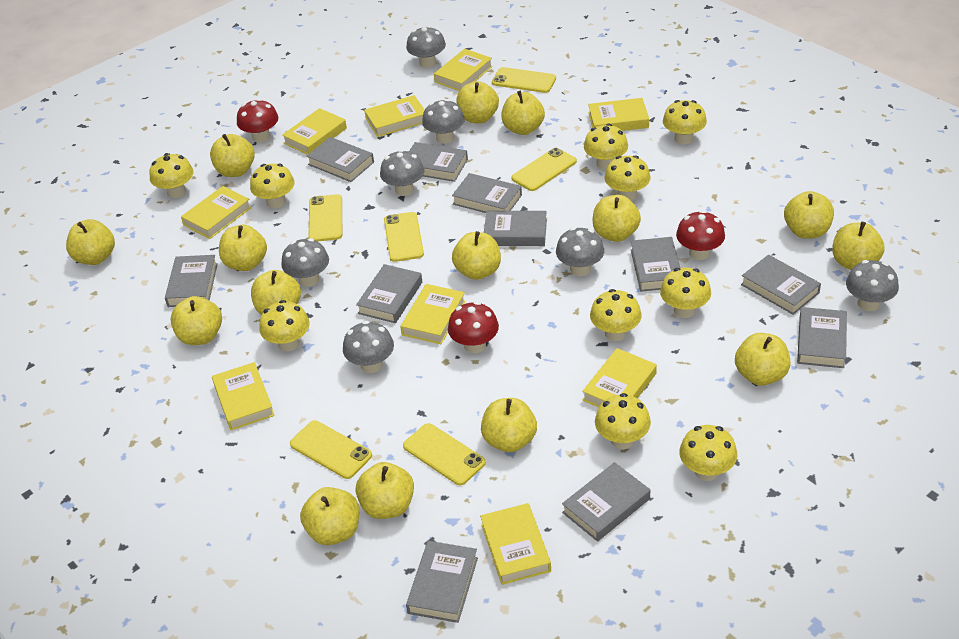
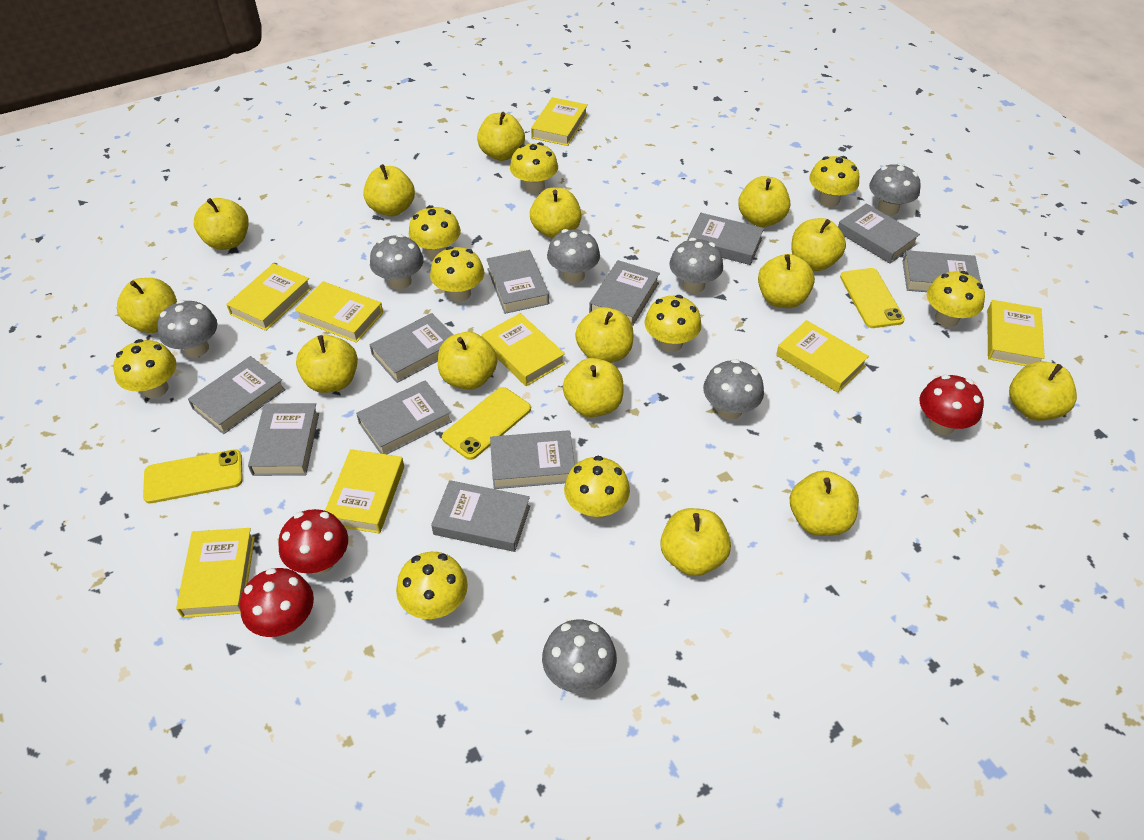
yellow book: 9 -> 8
yellow mushroom: 10 -> 9
yellow phone: 6 -> 3

